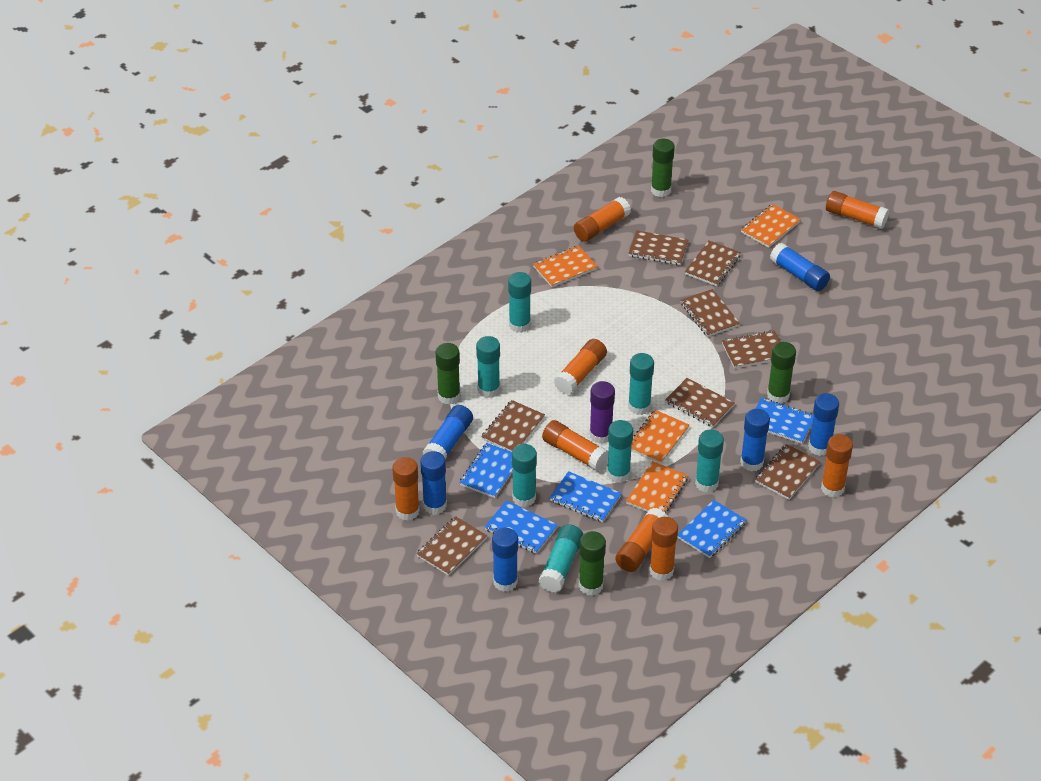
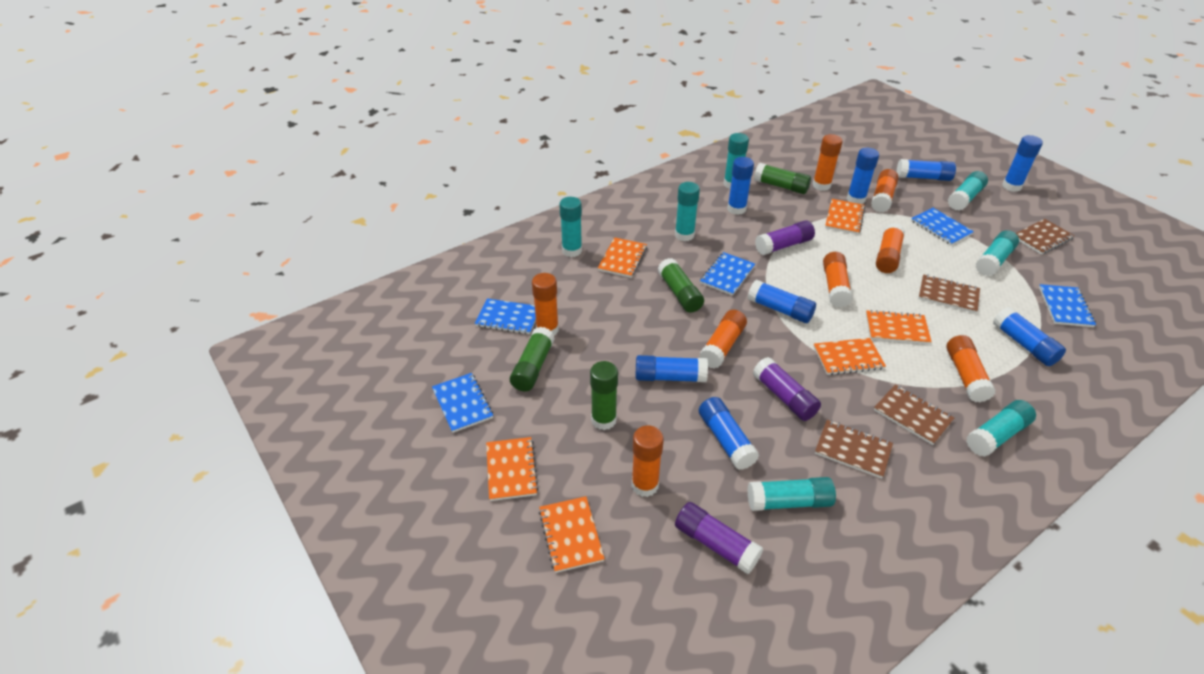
blue glue stick: 6 -> 8
brown notebook: 8 -> 4
orange notebook: 4 -> 6
purple glue stick: 1 -> 3

